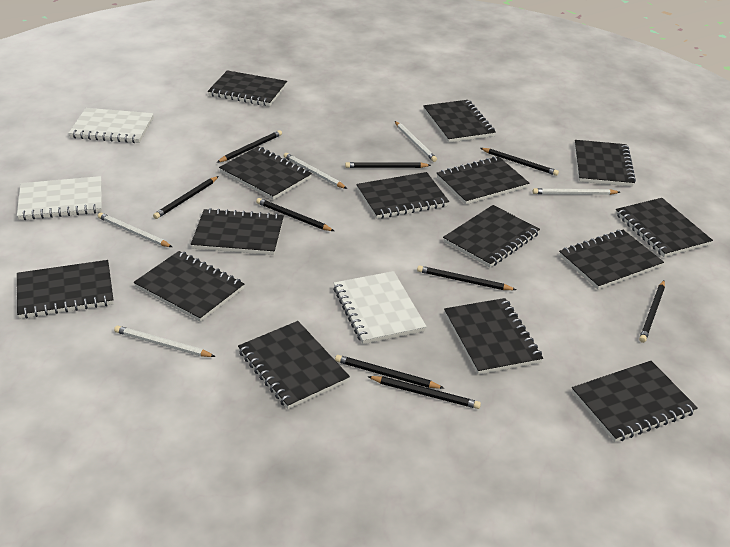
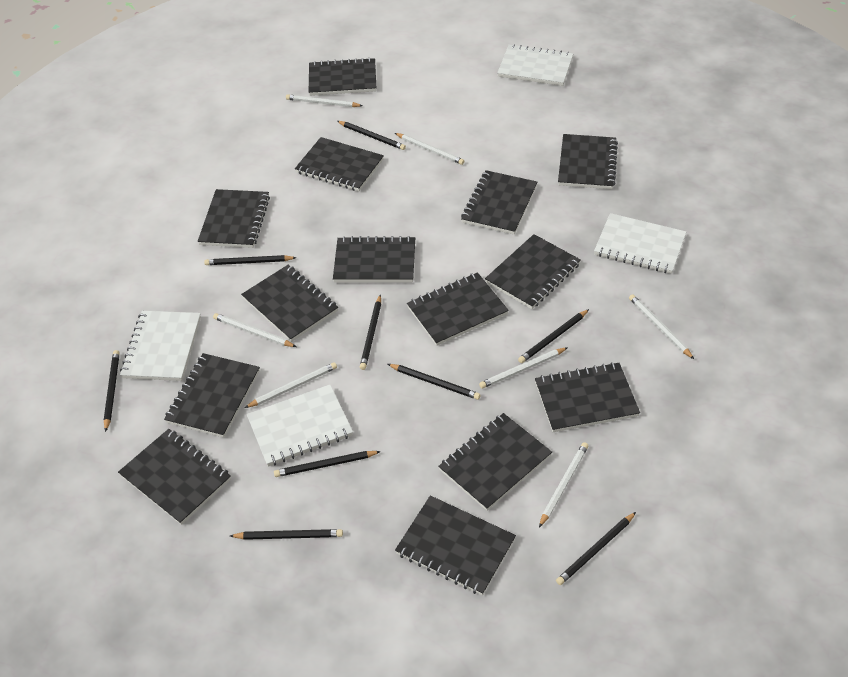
black notebook: 15 -> 14
white notebook: 3 -> 4
white pencil: 5 -> 7

